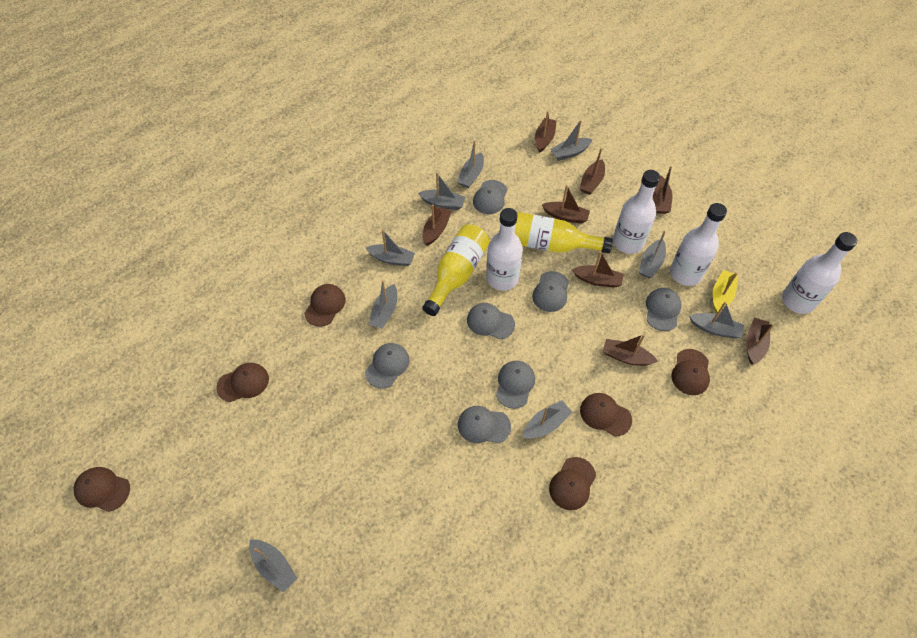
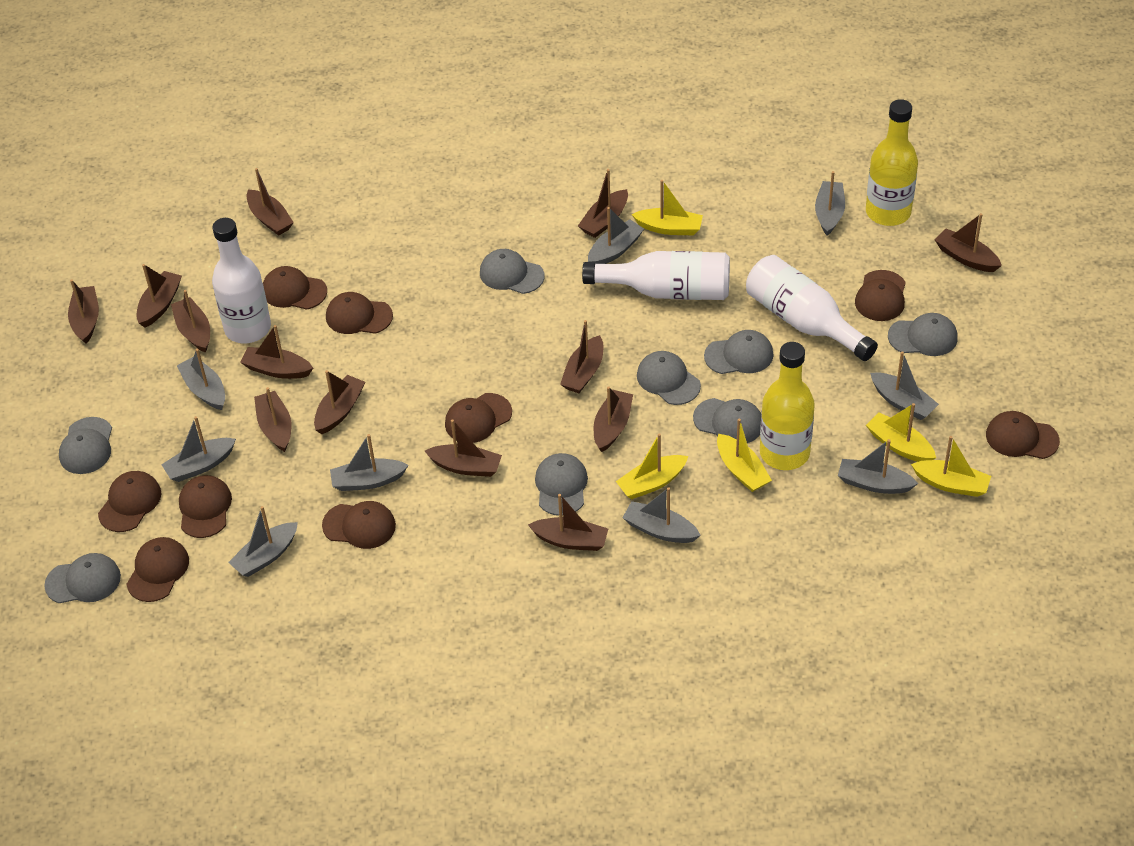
brown boat: 8 -> 13
brown cap: 6 -> 9
grey cap: 7 -> 8
white bottle: 4 -> 3
yellow boat: 1 -> 5

